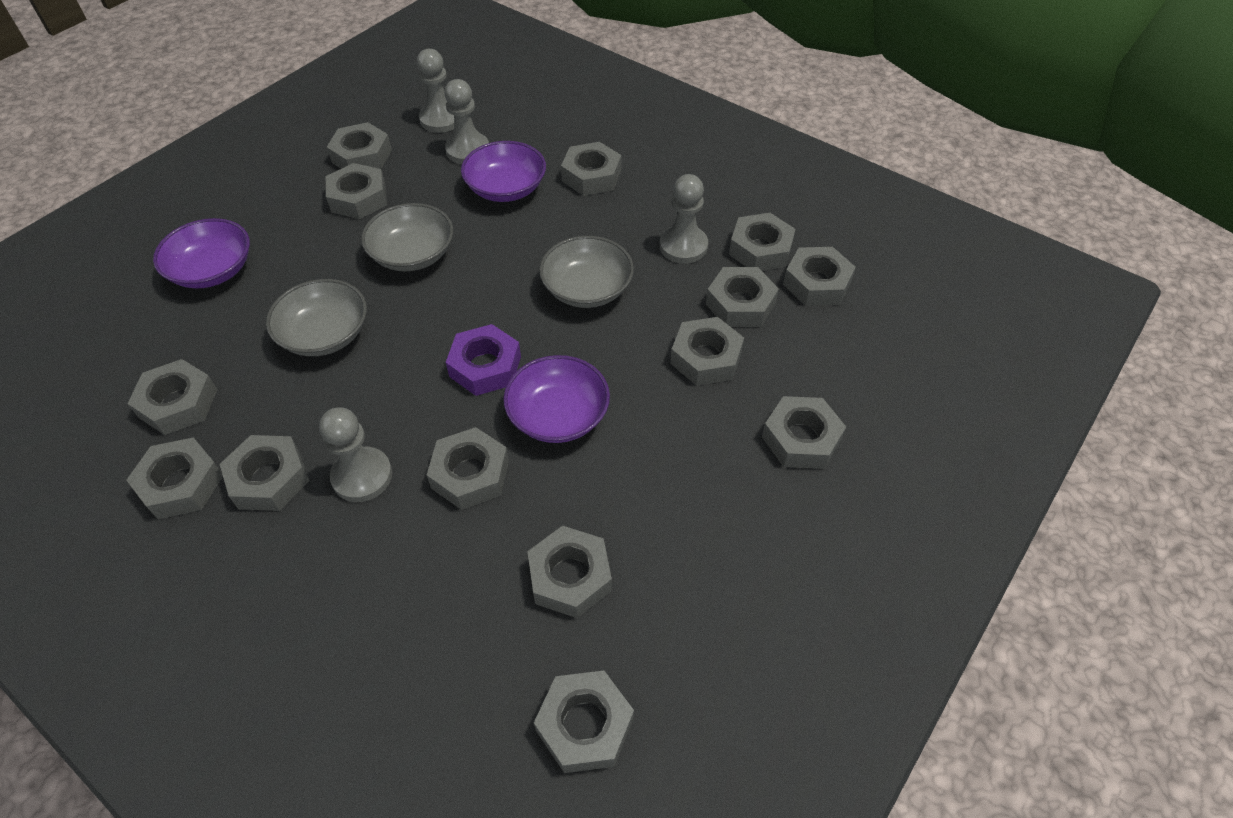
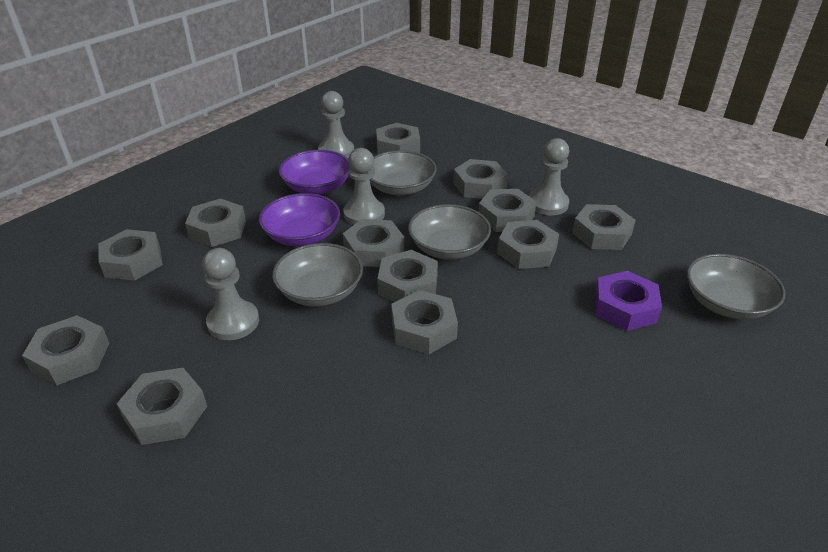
grey bowl: 3 -> 4
grey nut: 14 -> 12
purple bowl: 3 -> 2

